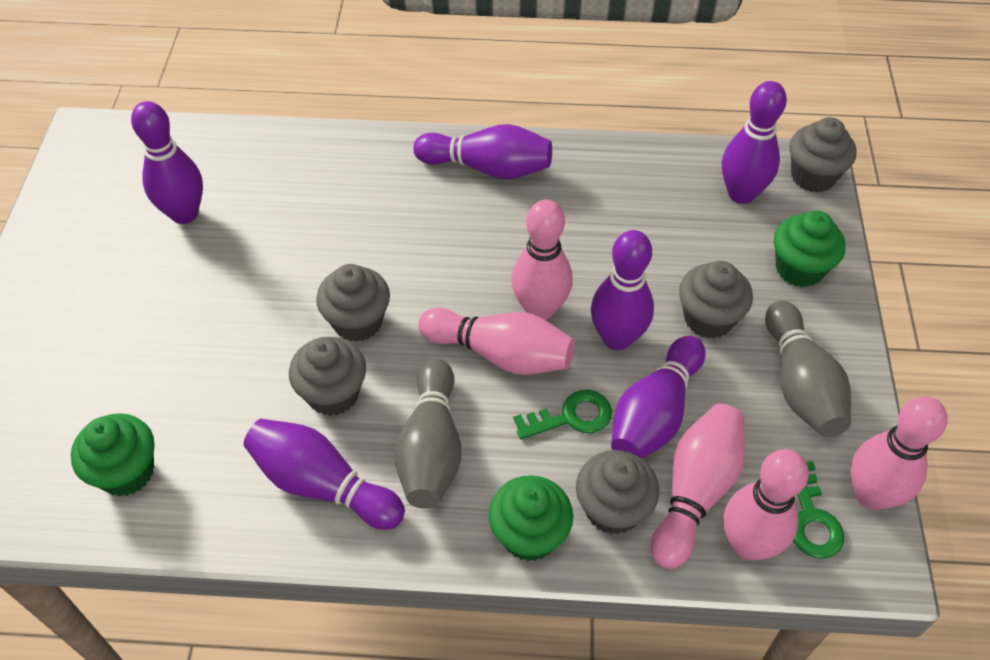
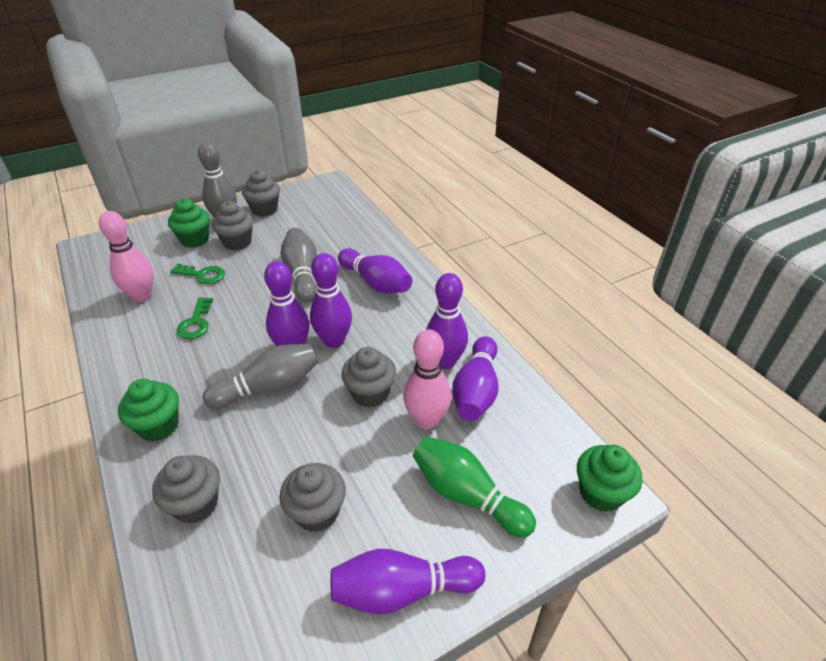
green bowling pin: 0 -> 1
grey bowling pin: 2 -> 3
pink bowling pin: 5 -> 2

